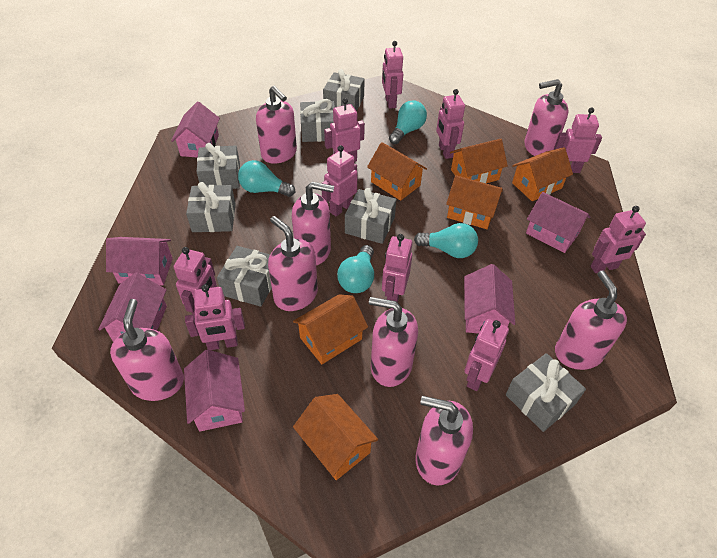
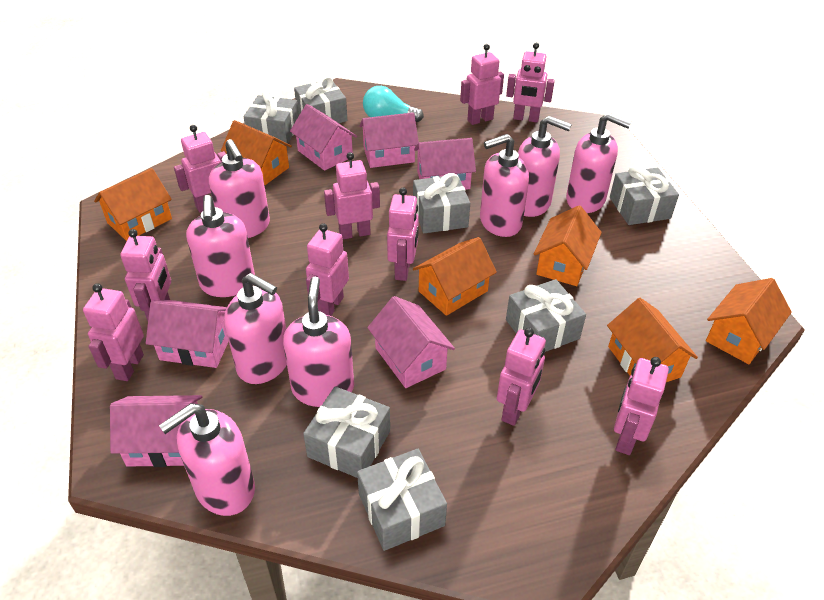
turquoise light bulb: 4 -> 1

